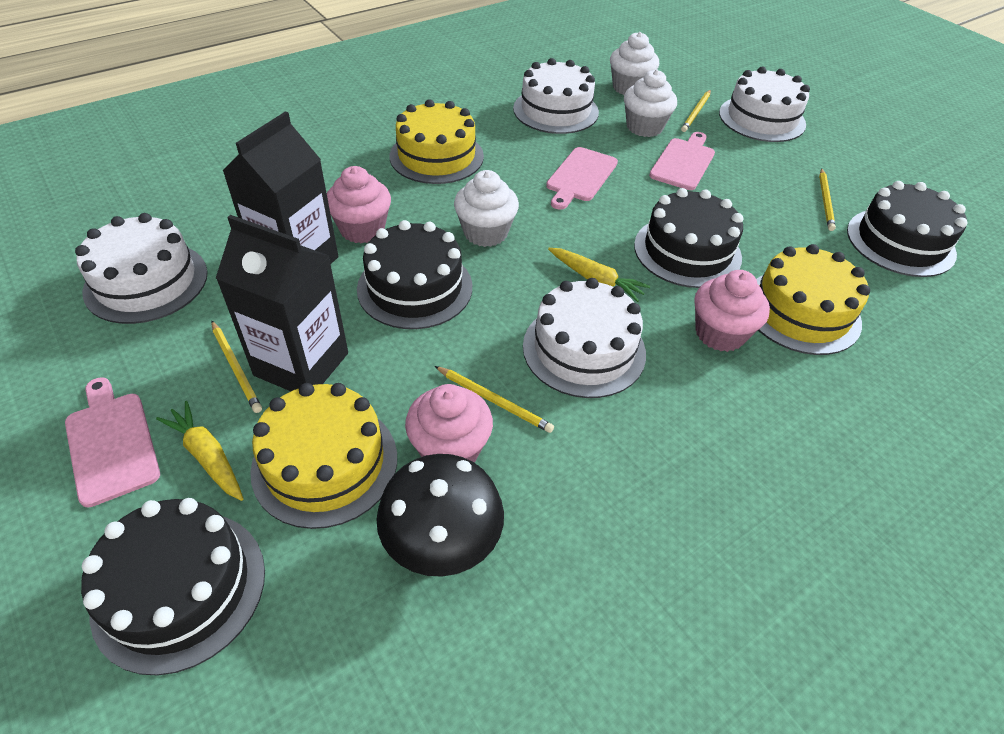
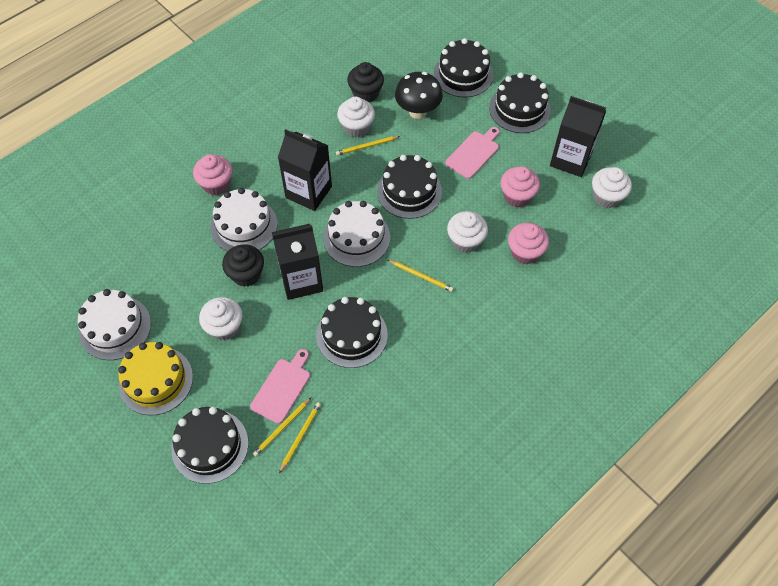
black cake: 4 -> 5
black carton: 2 -> 3
black cupcake: 0 -> 2
pink cutting board: 3 -> 2
white cake: 4 -> 3
white cupcake: 3 -> 4
yellow cake: 3 -> 1
yellow carrot: 2 -> 0

